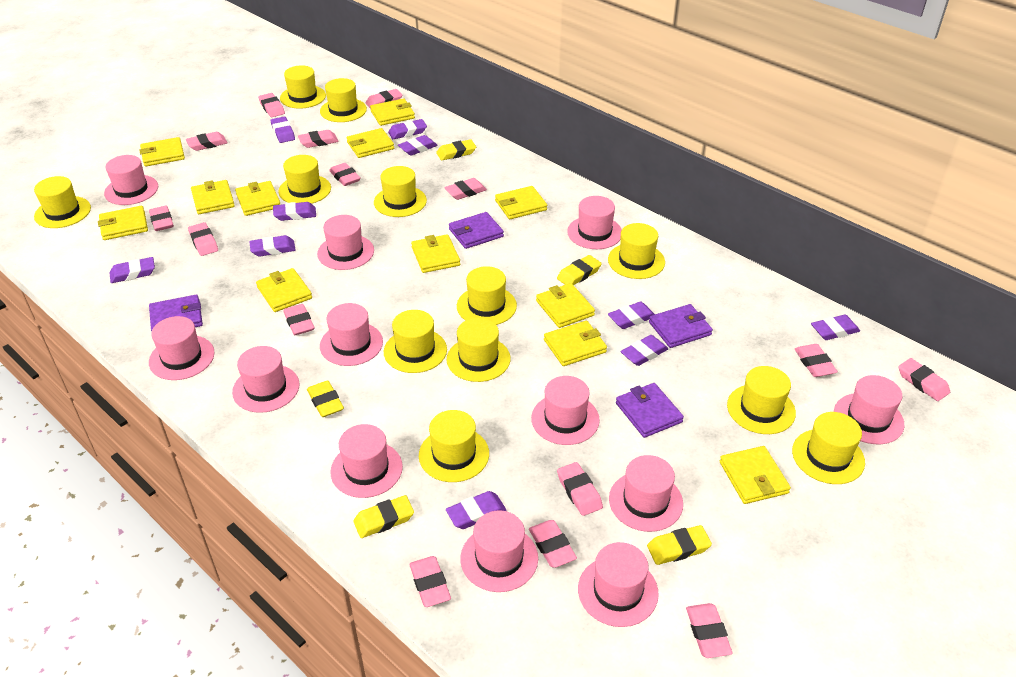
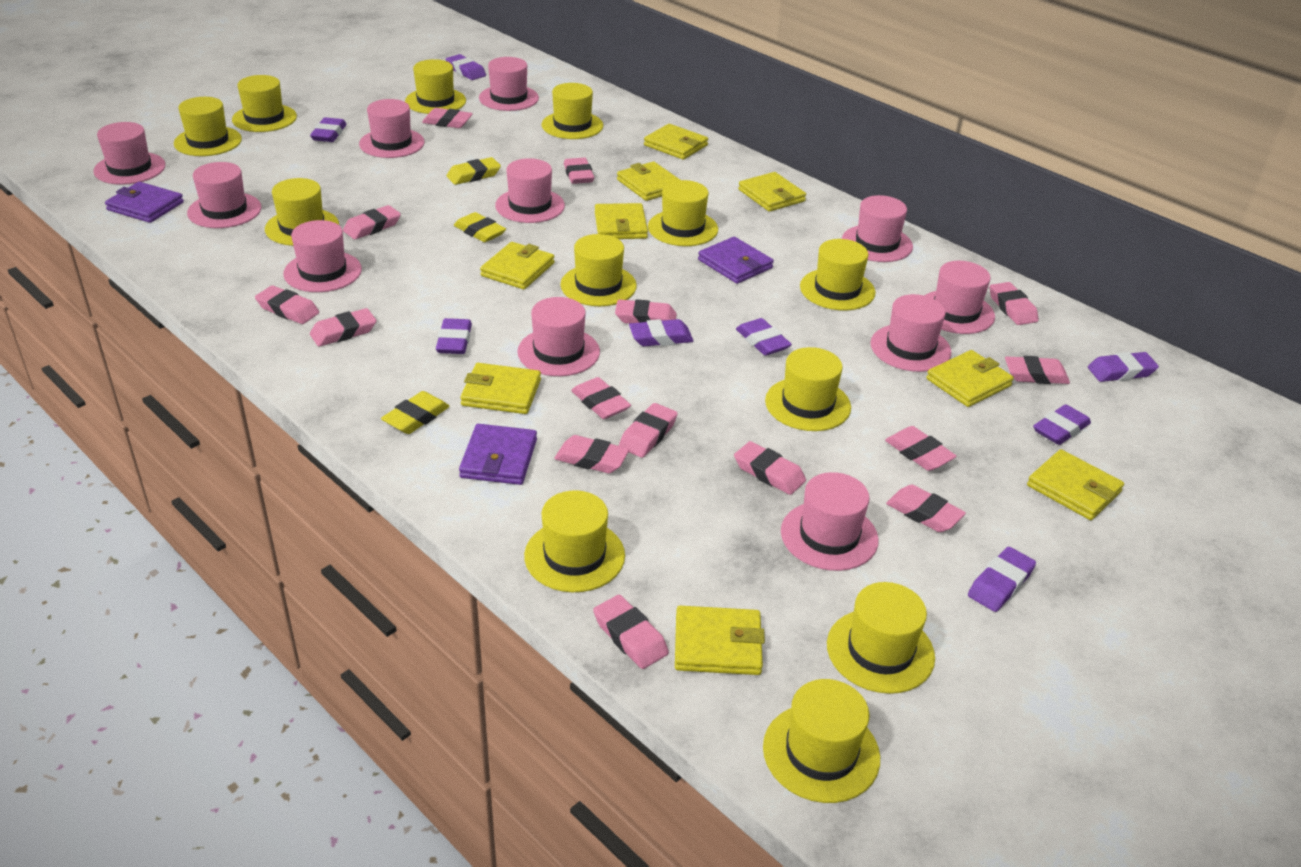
pink hat: 12 -> 11
purple eraser: 10 -> 8
purple wallet: 4 -> 3
yellow eraser: 5 -> 3
yellow wallet: 12 -> 9

